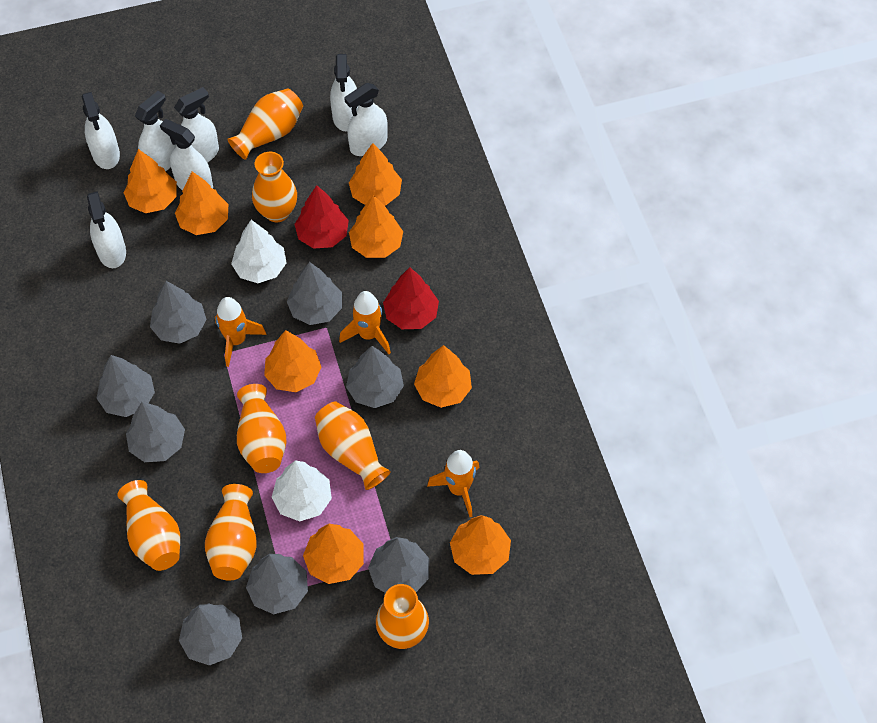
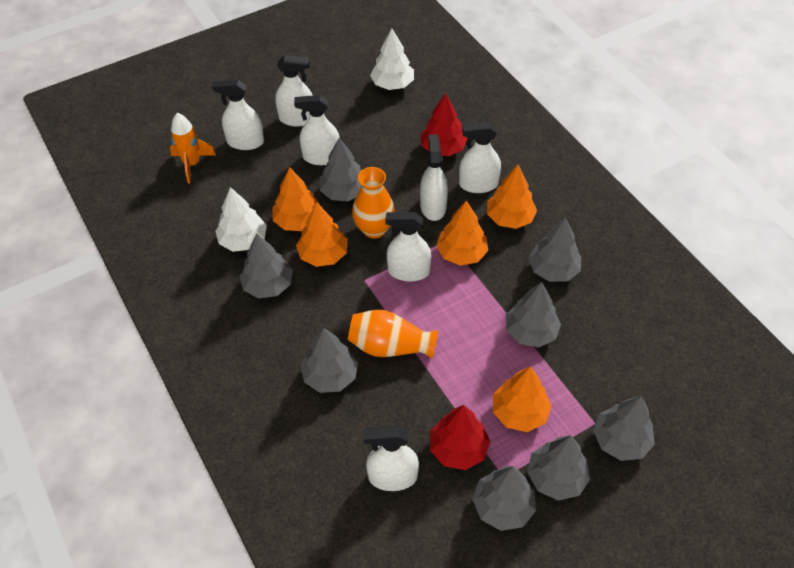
orange rocket: 3 -> 1
orange tree: 8 -> 5
orange vase: 7 -> 2

